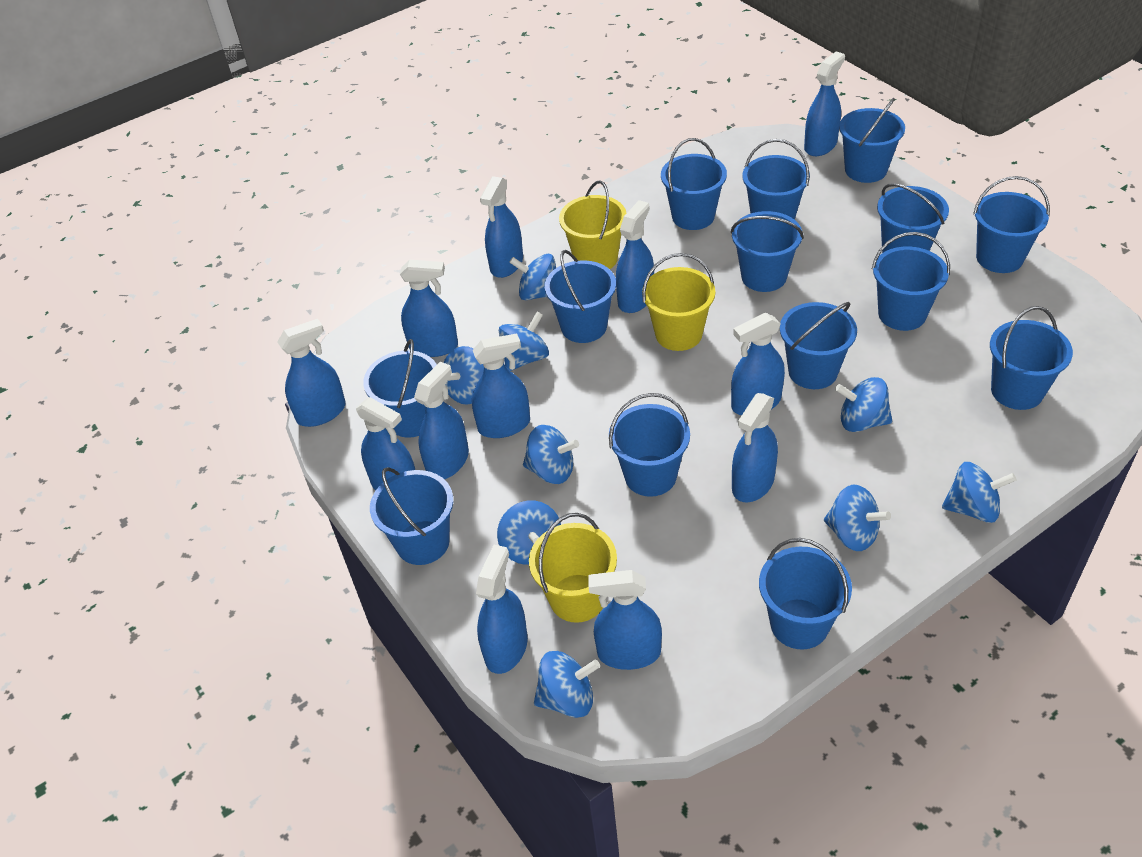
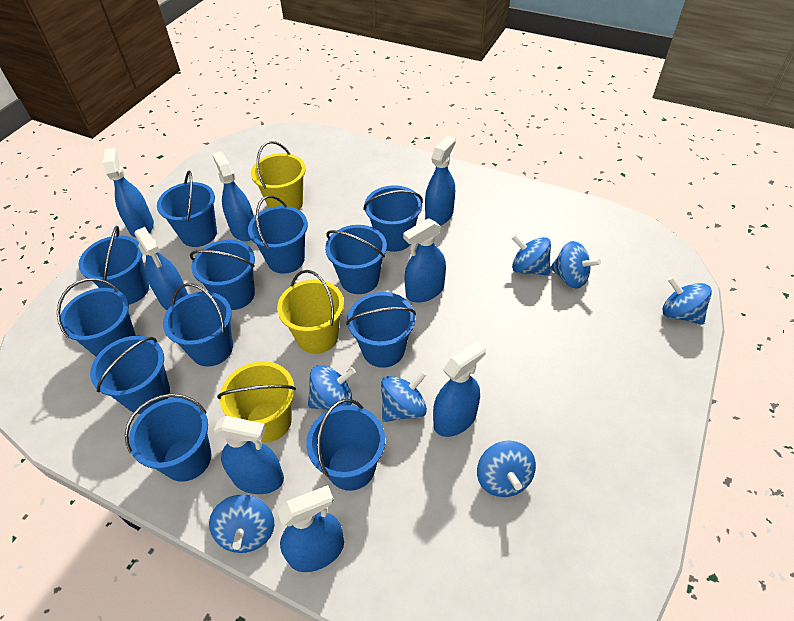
blue bucket: 14 -> 12
blue spinning top: 9 -> 7
blue spray bottle: 12 -> 8

